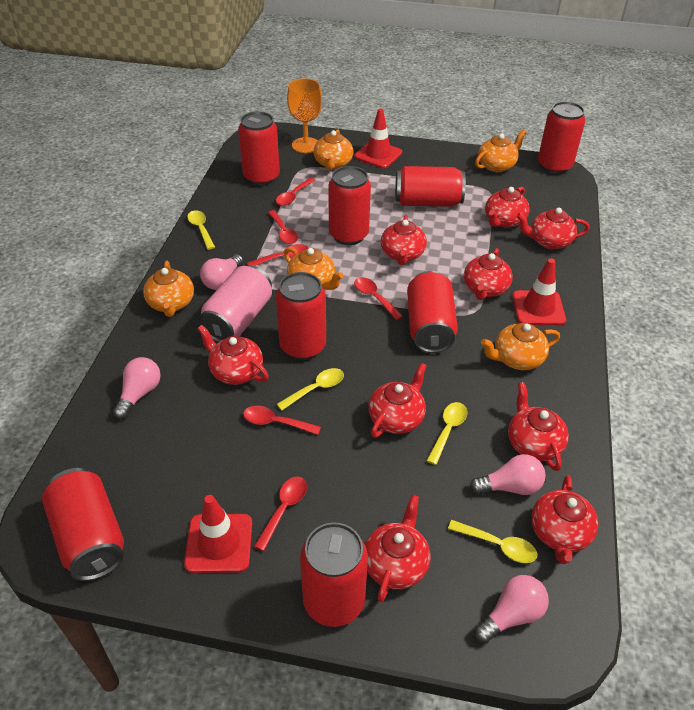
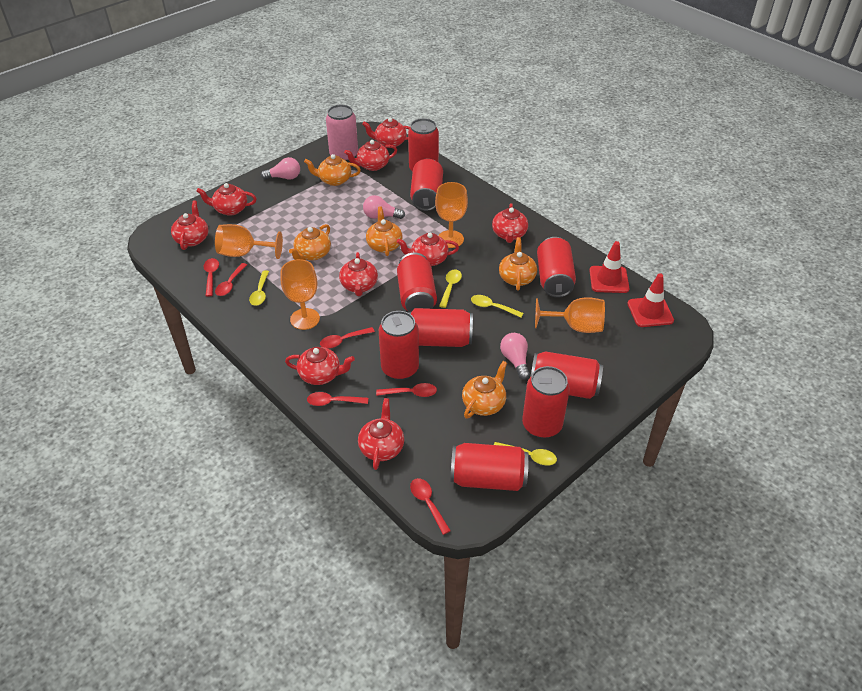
orange goblet: 1 -> 4
pink light bulb: 4 -> 3
red can: 8 -> 9
red traffic cone: 3 -> 2

